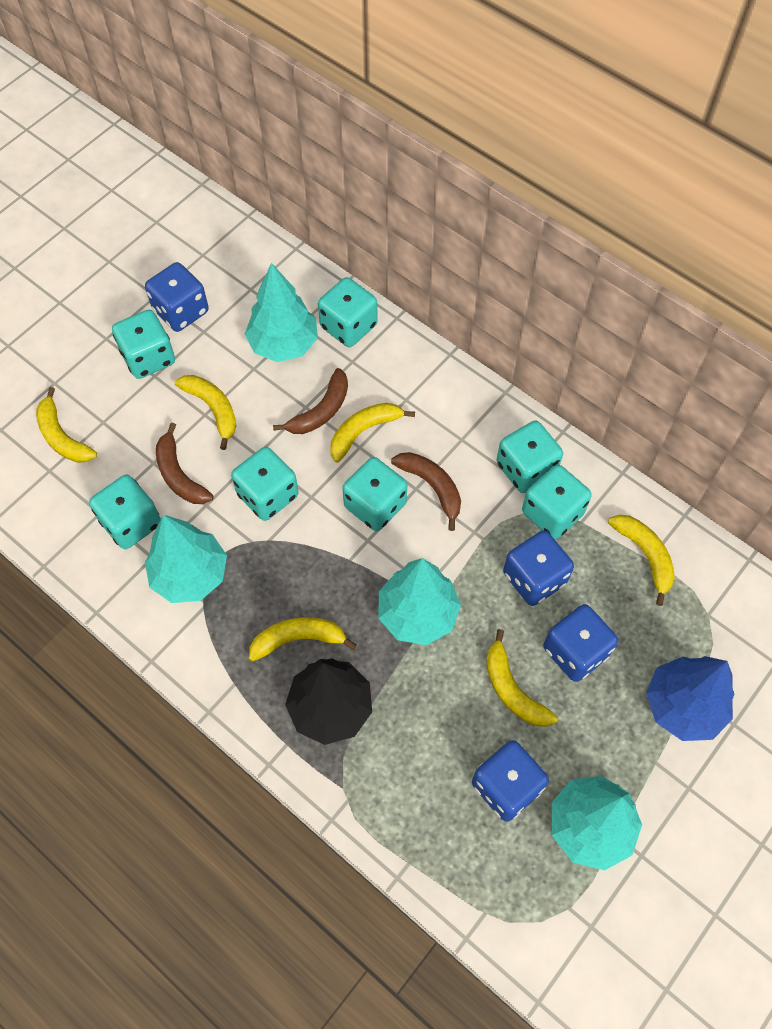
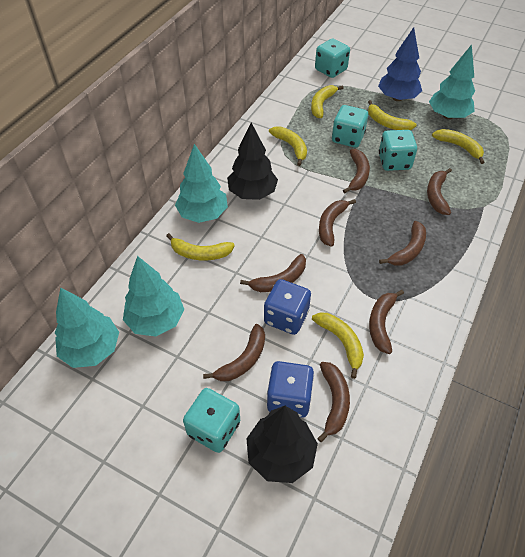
black tree: 1 -> 2
blue dice: 4 -> 2
brown banana: 3 -> 8
turquoise dice: 7 -> 4

